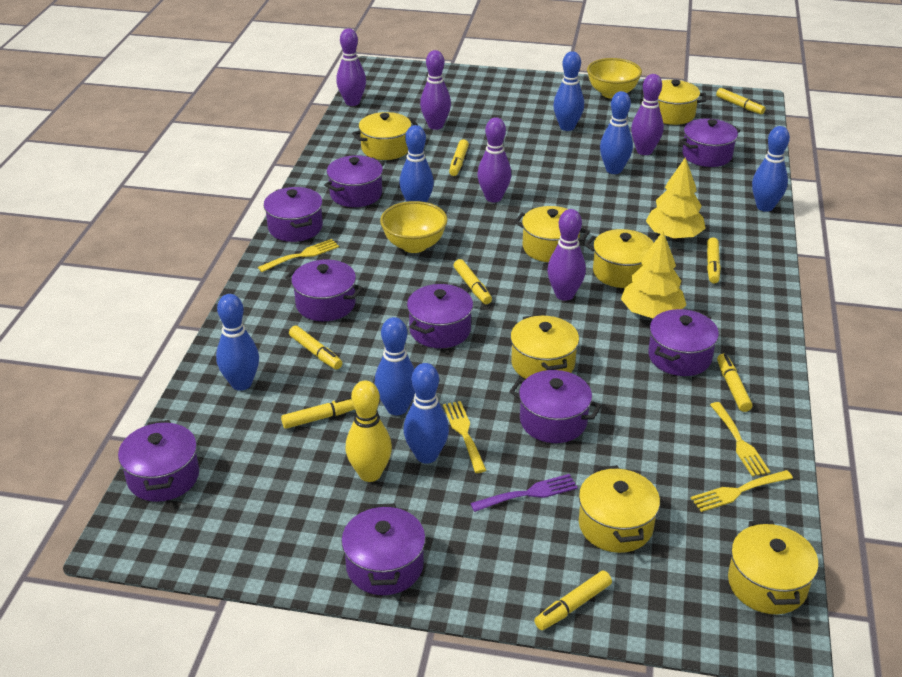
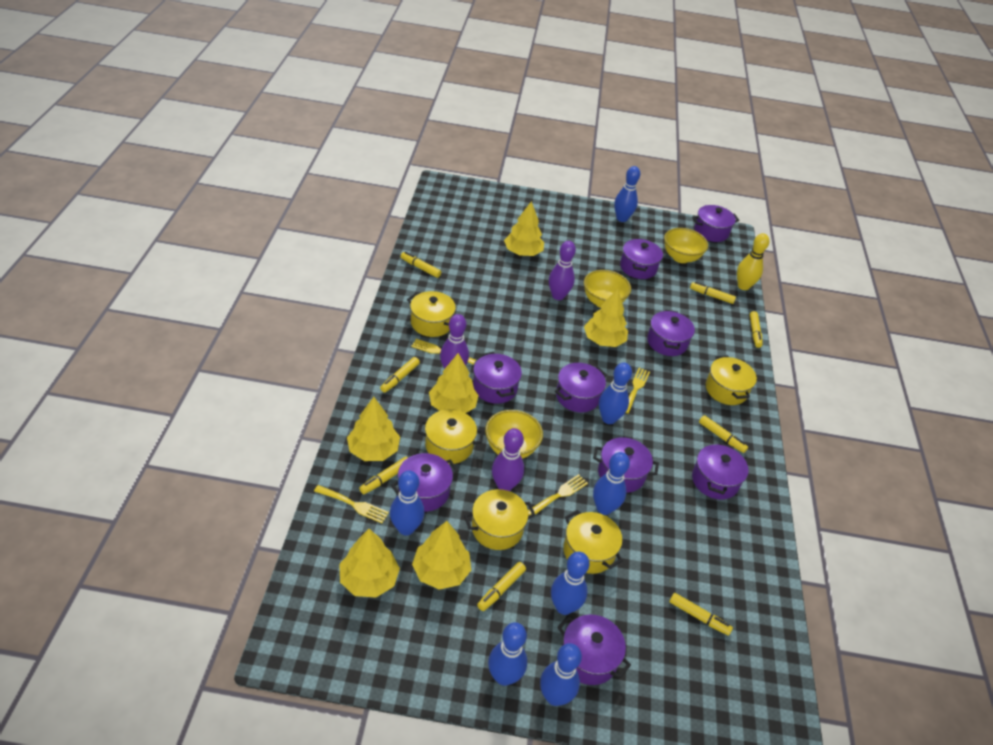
purple bowling pin: 5 -> 3
purple fork: 1 -> 0
yellow bowl: 2 -> 3
yellow pot: 7 -> 5
yellow tree: 2 -> 6

